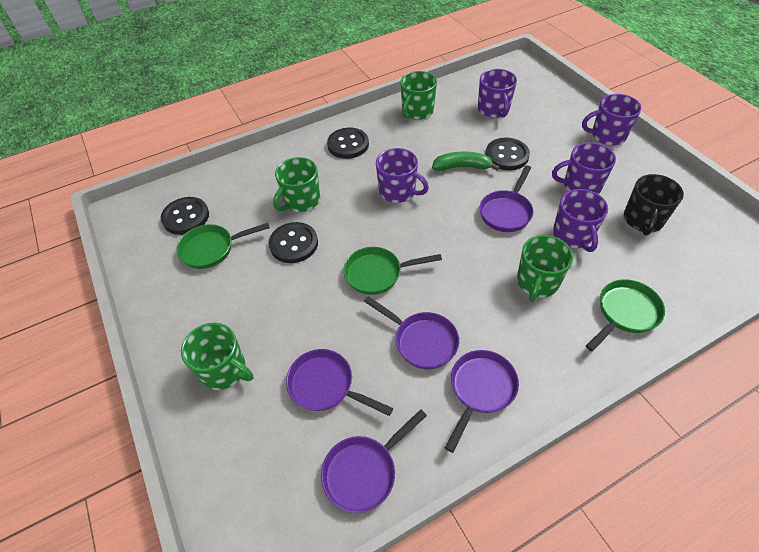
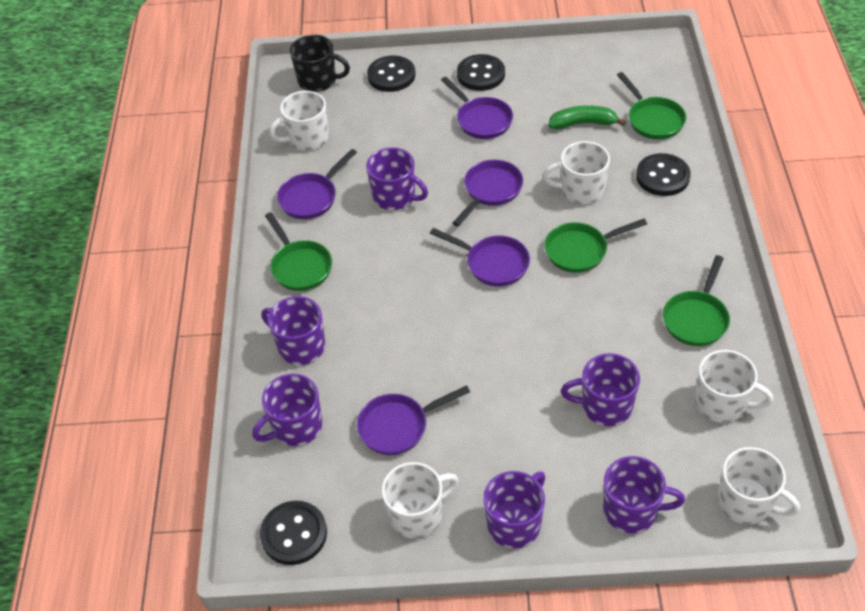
green mug: 4 -> 0
green pan: 3 -> 4
purple mug: 5 -> 6
white mug: 0 -> 5

